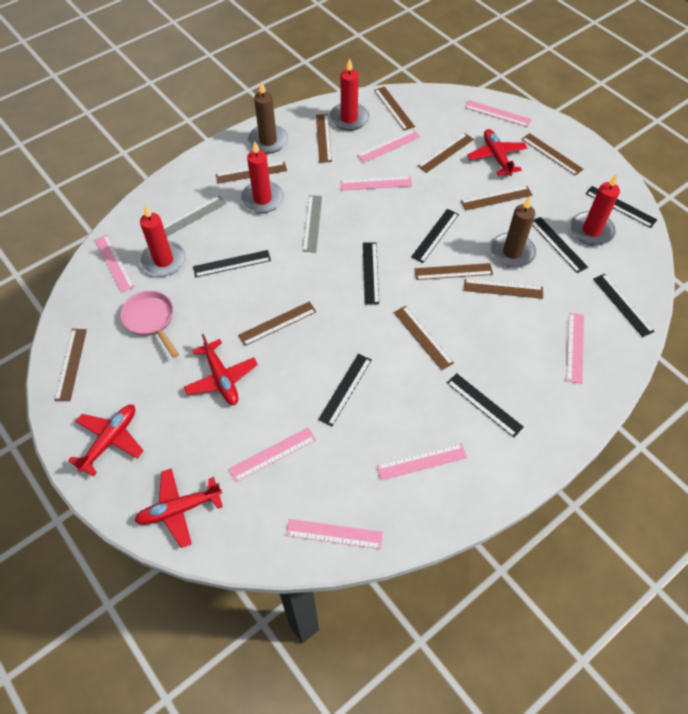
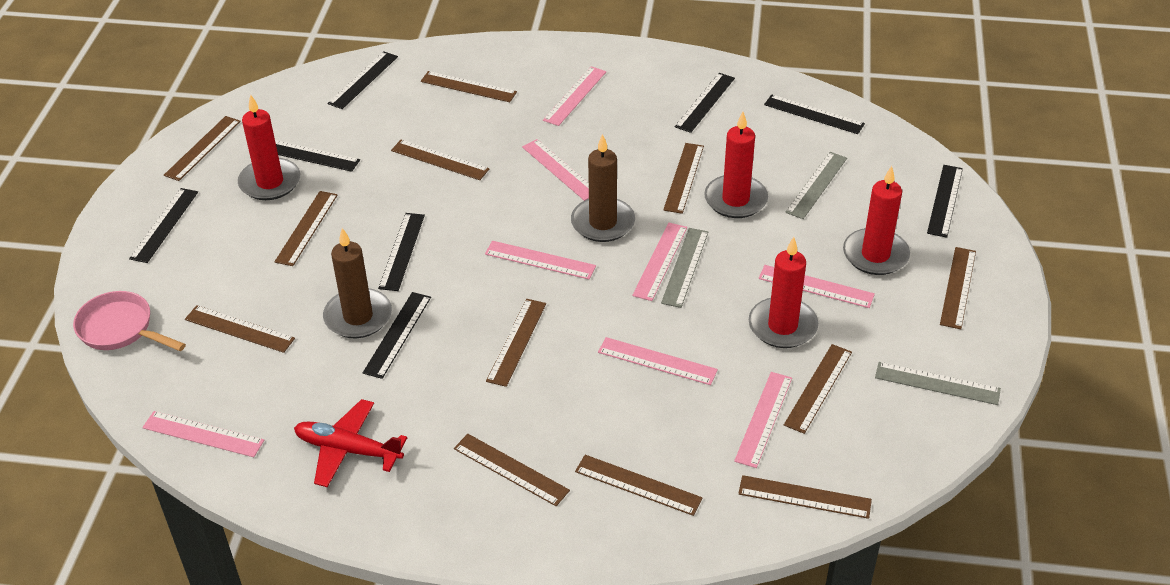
brown ruler: 11 -> 12
grey ruler: 2 -> 3
red plane: 4 -> 1

